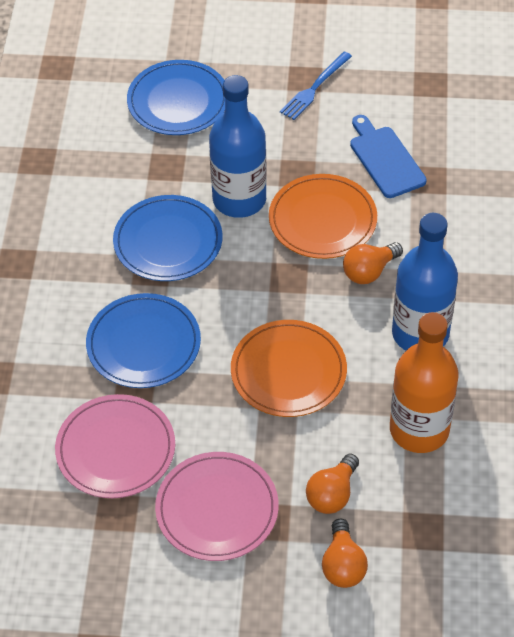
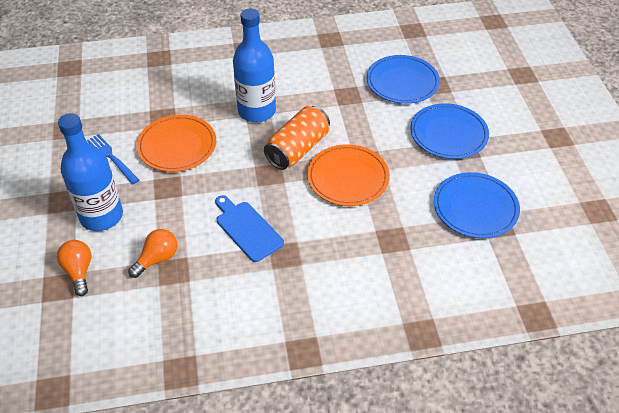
orange bottle: 1 -> 0
orange can: 0 -> 1
orange light bulb: 3 -> 2
pink plate: 2 -> 0

